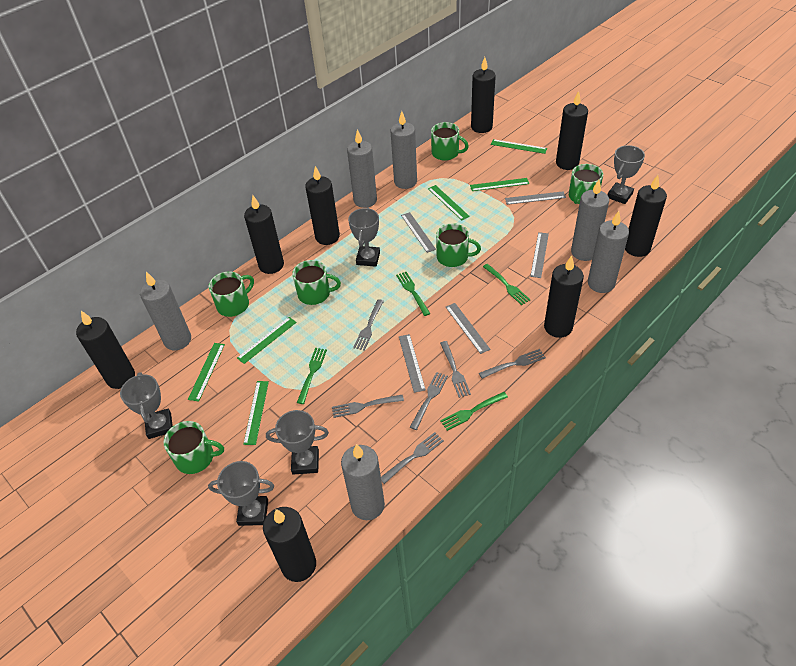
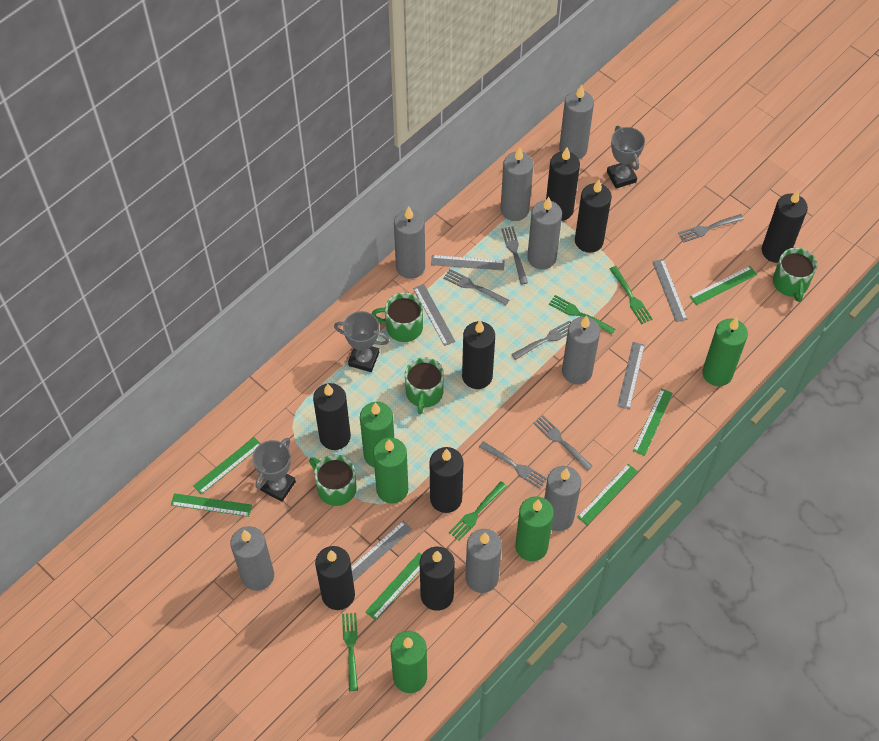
green candle: 0 -> 5
green mug: 6 -> 4
grey candle: 6 -> 8
grey trophy: 5 -> 3

